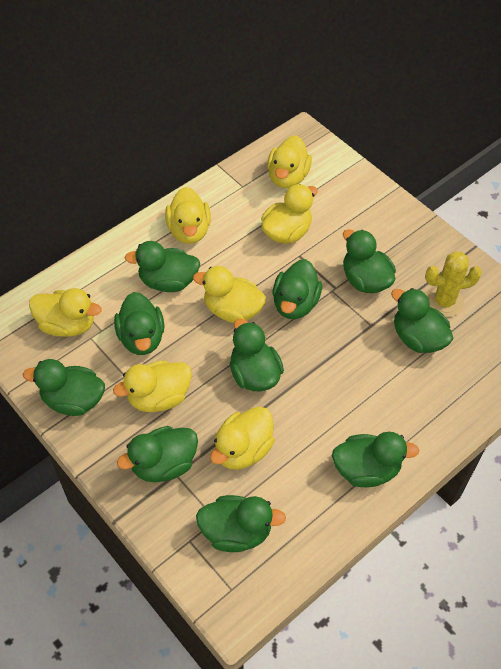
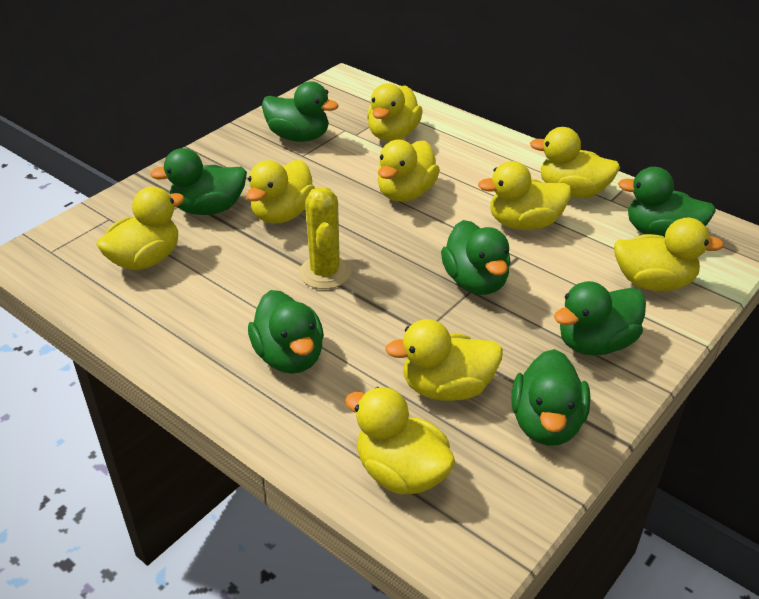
green duck: 10 -> 7
yellow duck: 7 -> 9

